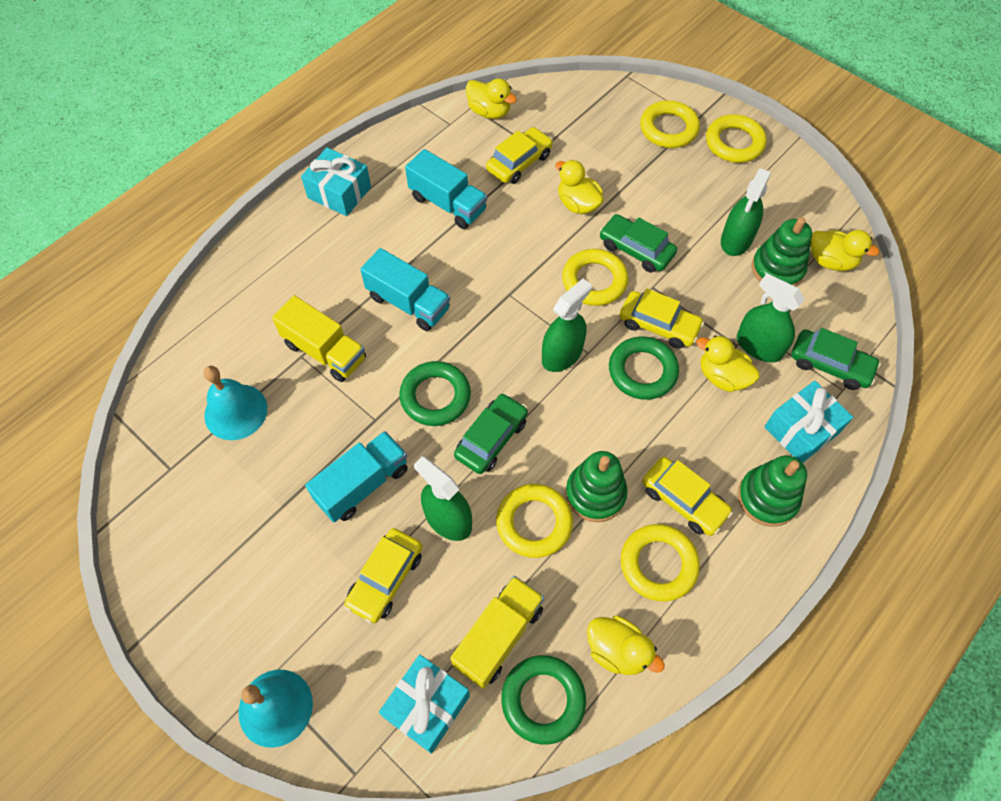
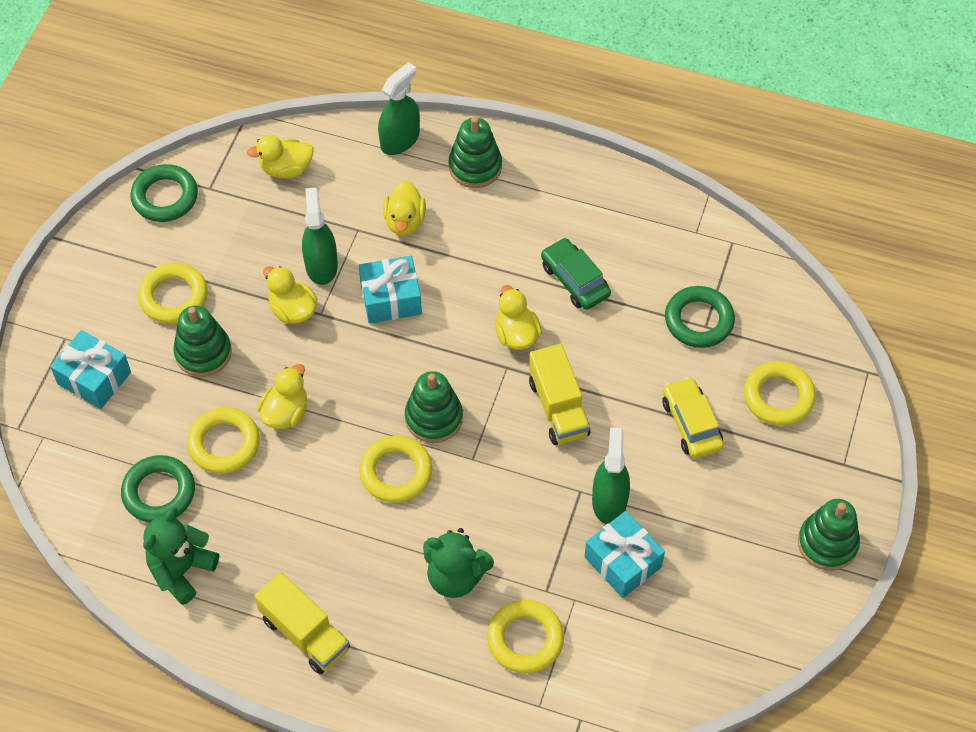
green car: 3 -> 1
green spray bottle: 4 -> 3
green stacking toy: 3 -> 4
green teddy bear: 0 -> 2
turquoise bell: 2 -> 0
turquoise truck: 3 -> 0
yellow car: 4 -> 1

